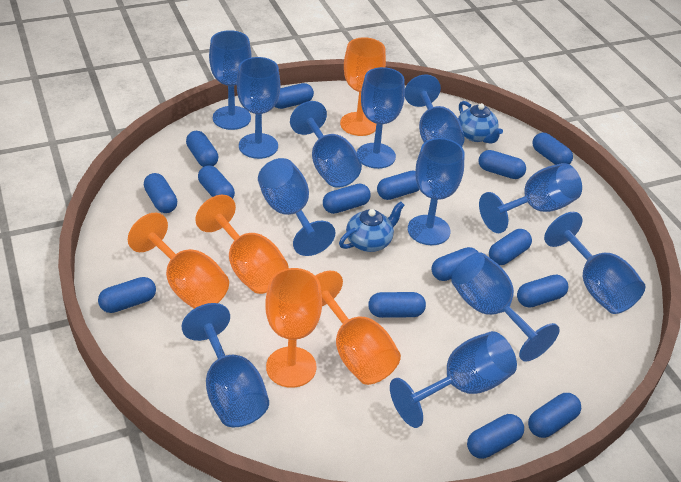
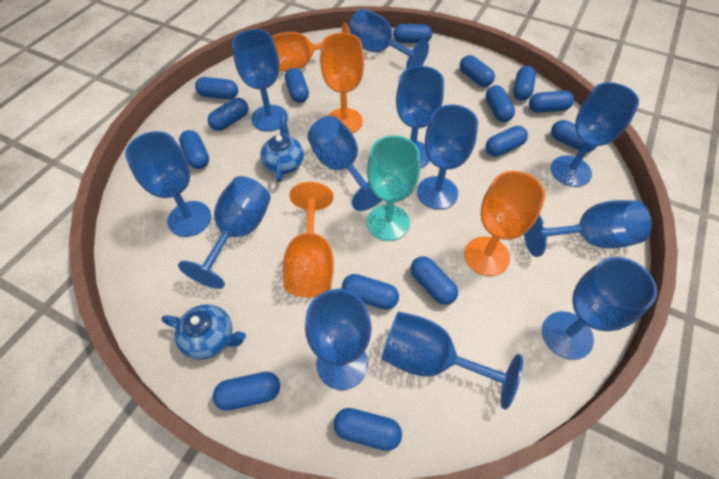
orange goblet: 5 -> 4
turquoise goblet: 0 -> 1

